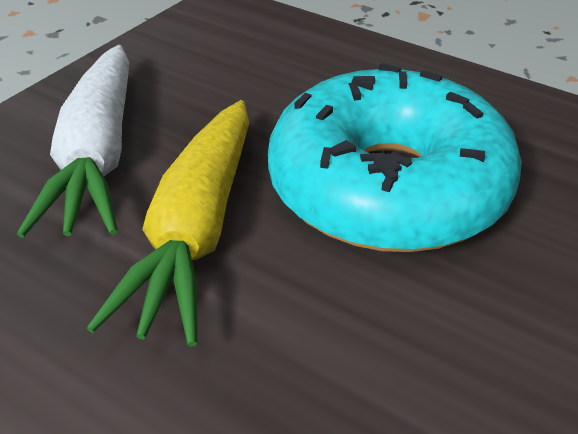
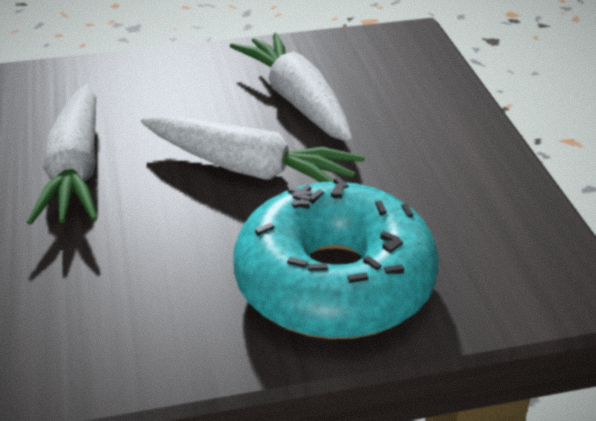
white carrot: 1 -> 3
yellow carrot: 1 -> 0

